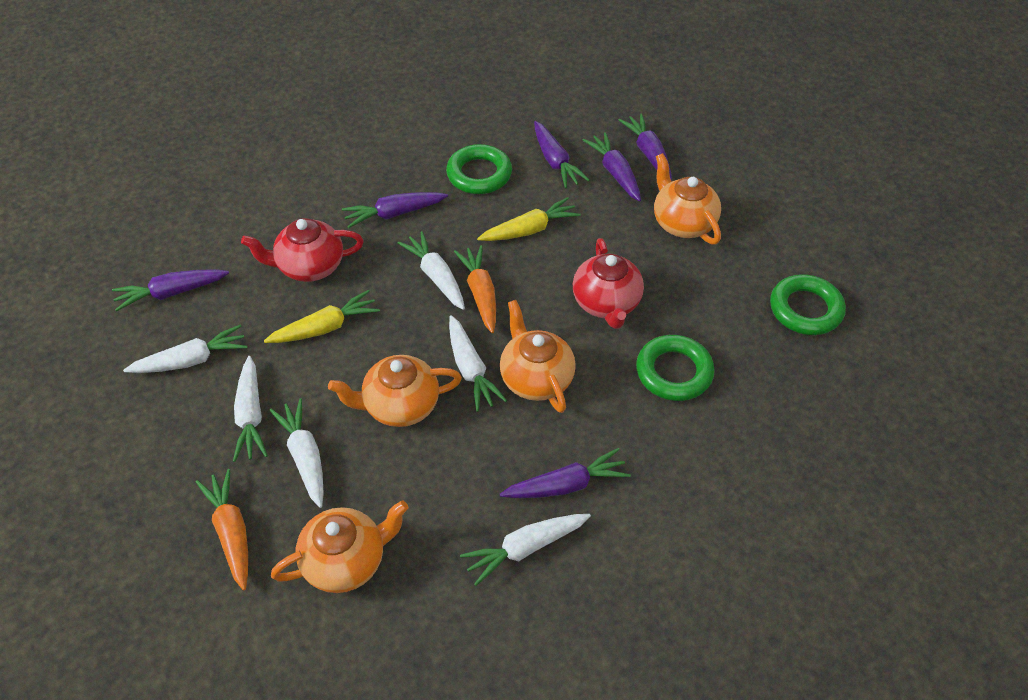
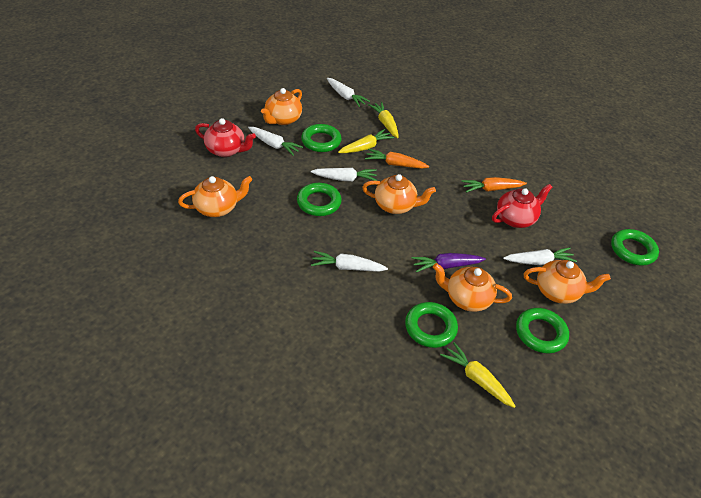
green ring: 3 -> 5
orange teapot: 4 -> 5
purple carrot: 6 -> 1
white carrot: 6 -> 5
yellow carrot: 2 -> 3

